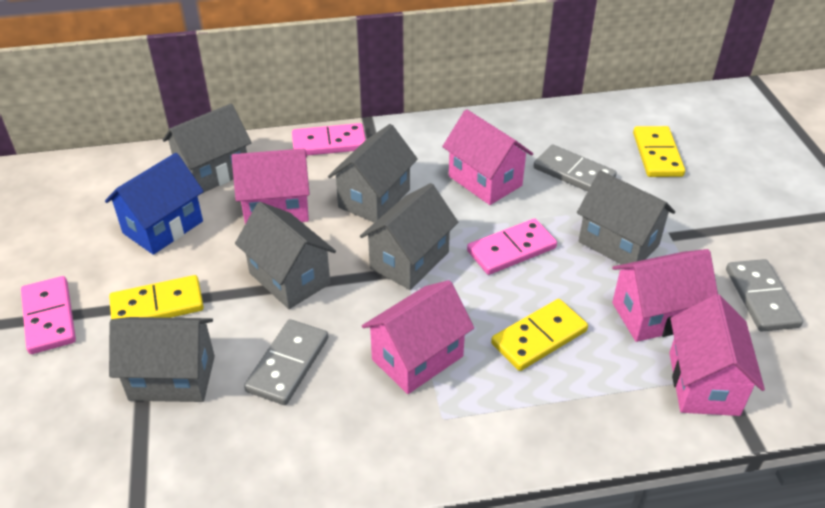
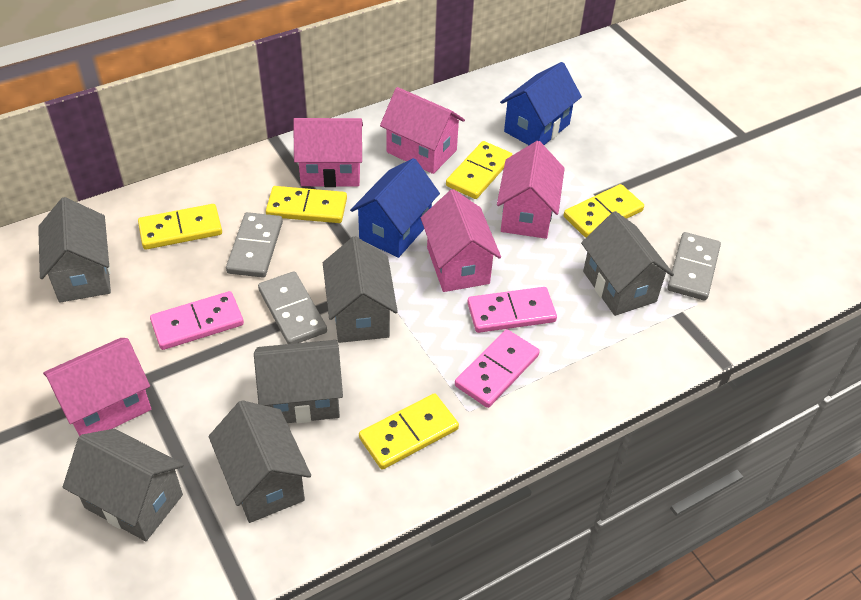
blue house: 1 -> 2
yellow domino: 3 -> 5

